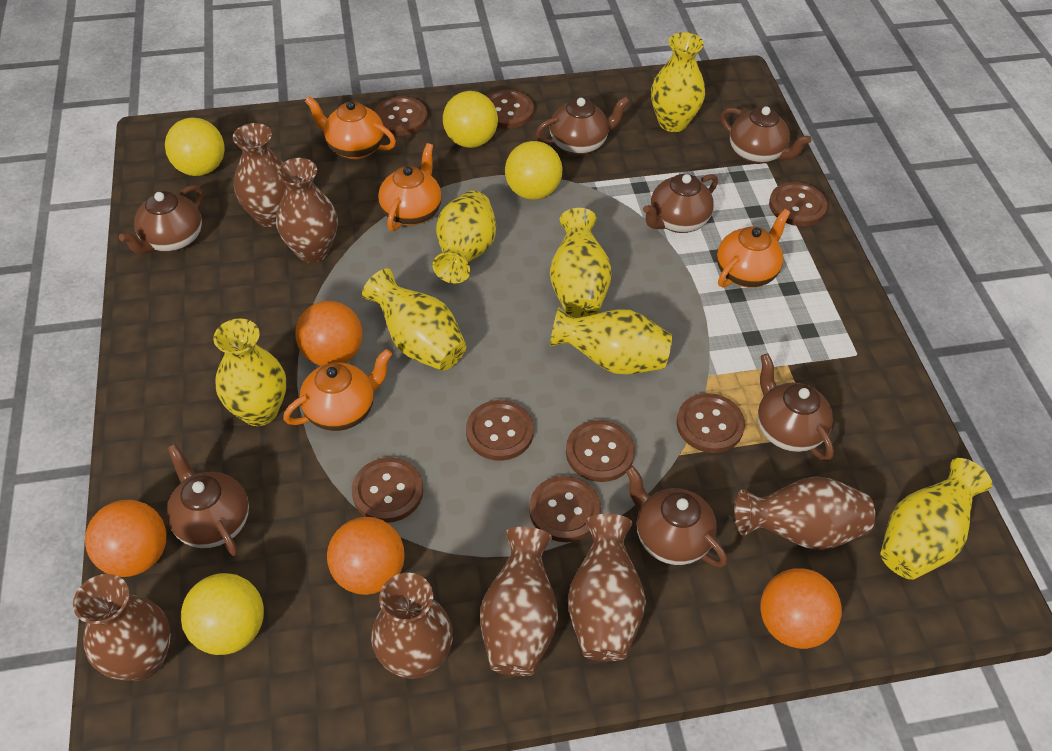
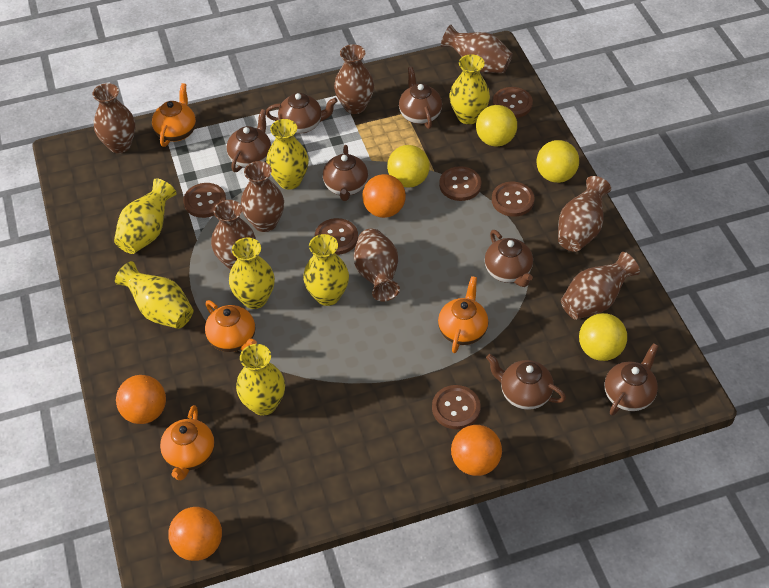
brown button: 8 -> 6
brown vase: 7 -> 8

